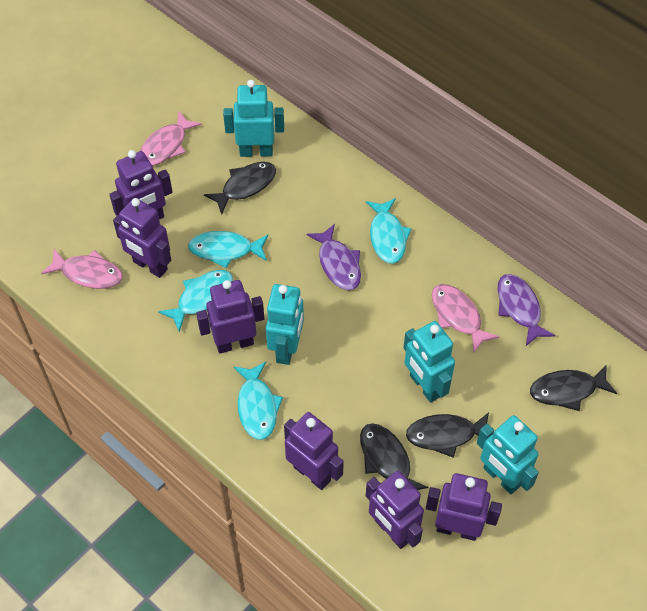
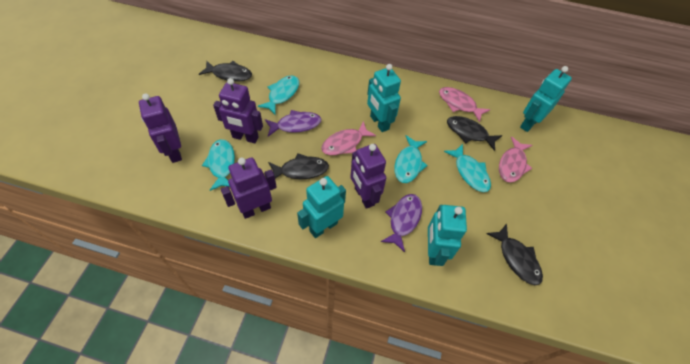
purple robot: 6 -> 4

